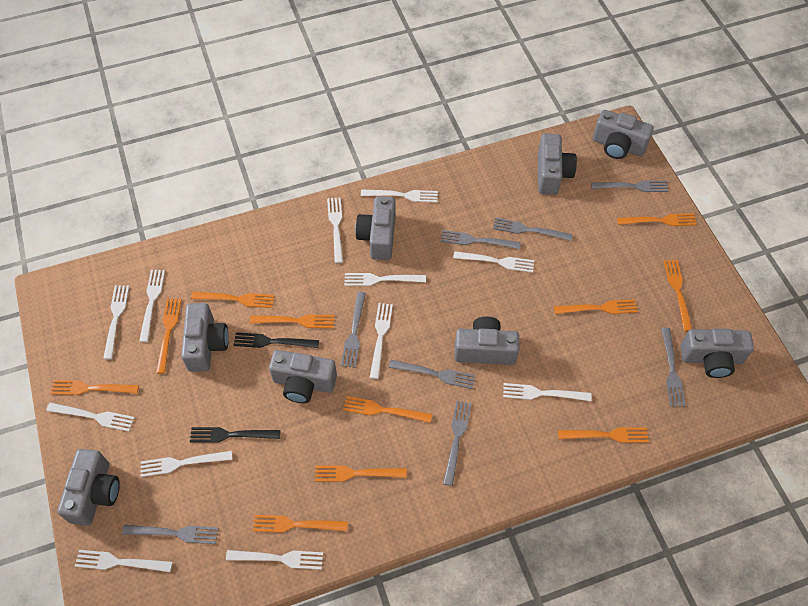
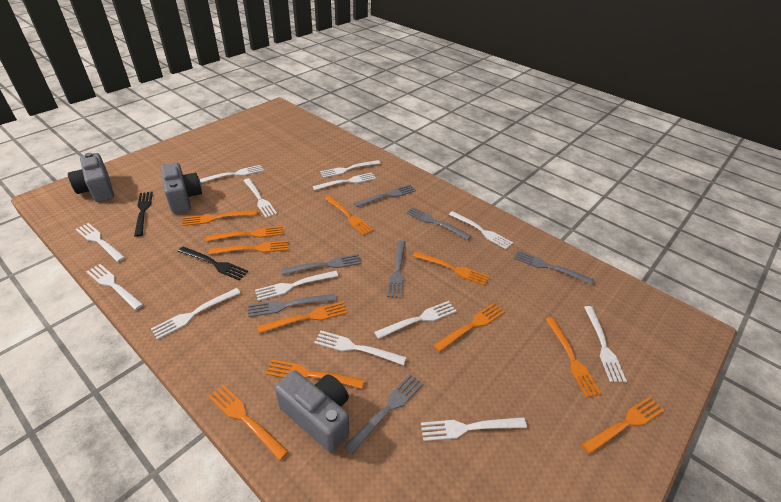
grey camera: 8 -> 3
grey fork: 8 -> 7
white fork: 12 -> 13

